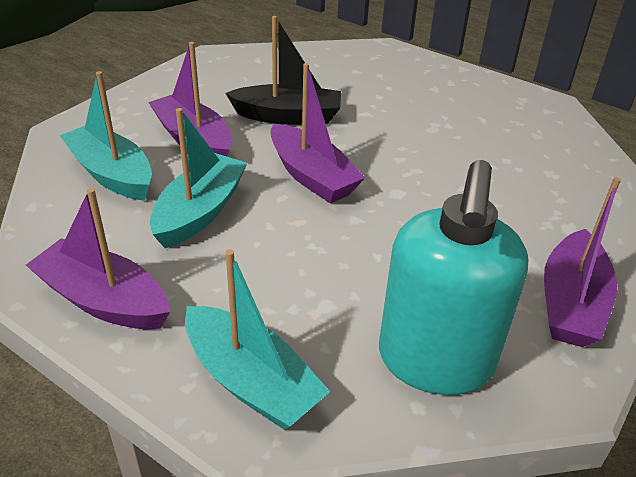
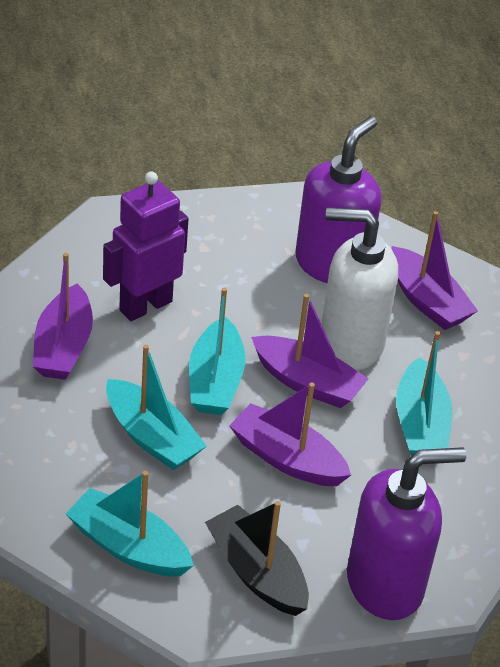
purple robot: 0 -> 1
purple soap dispenser: 0 -> 2
turquoise boat: 3 -> 4
turquoise soap dispenser: 1 -> 0
white soap dispenser: 0 -> 1

